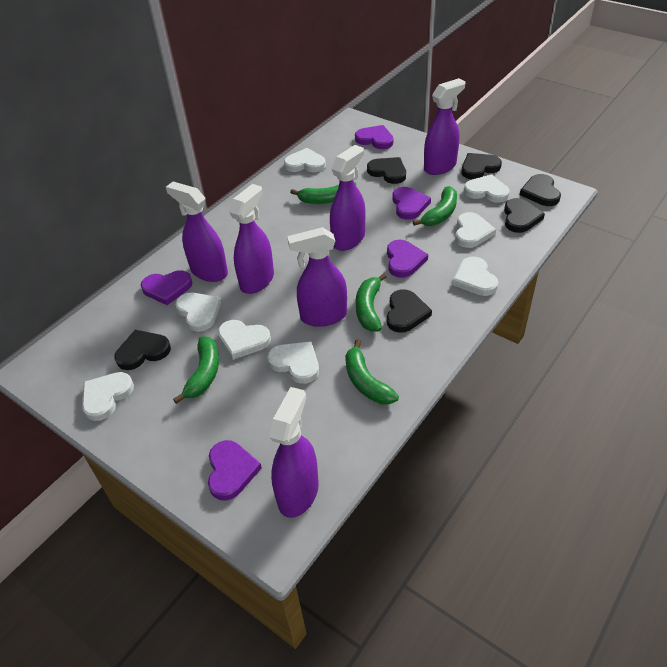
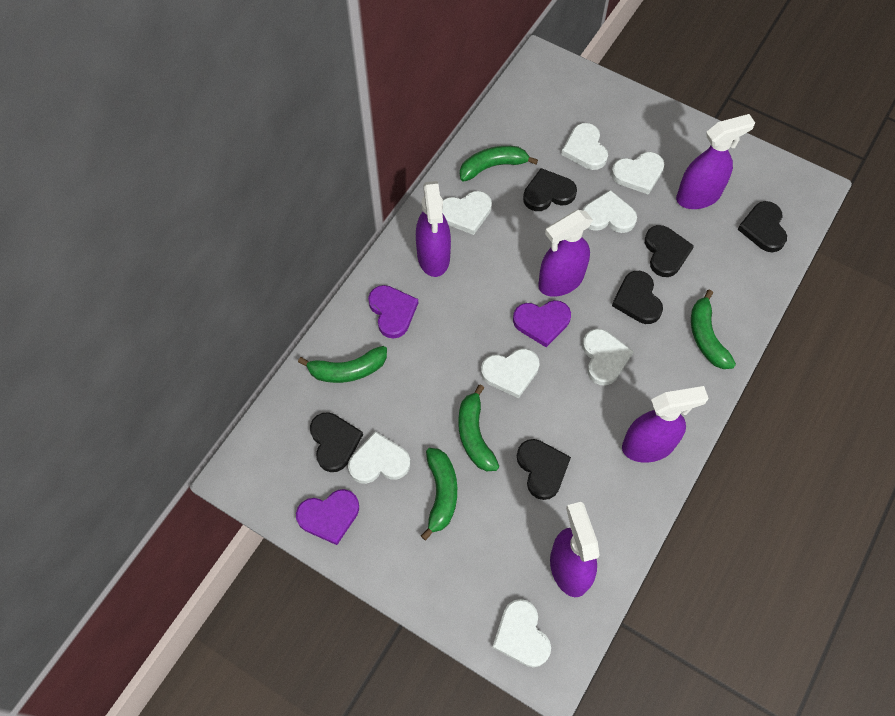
purple heart: 5 -> 3
purple spray bottle: 6 -> 5

